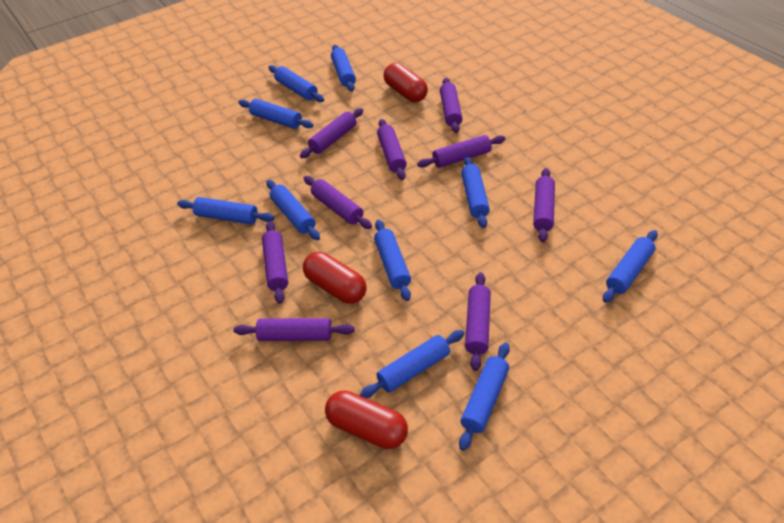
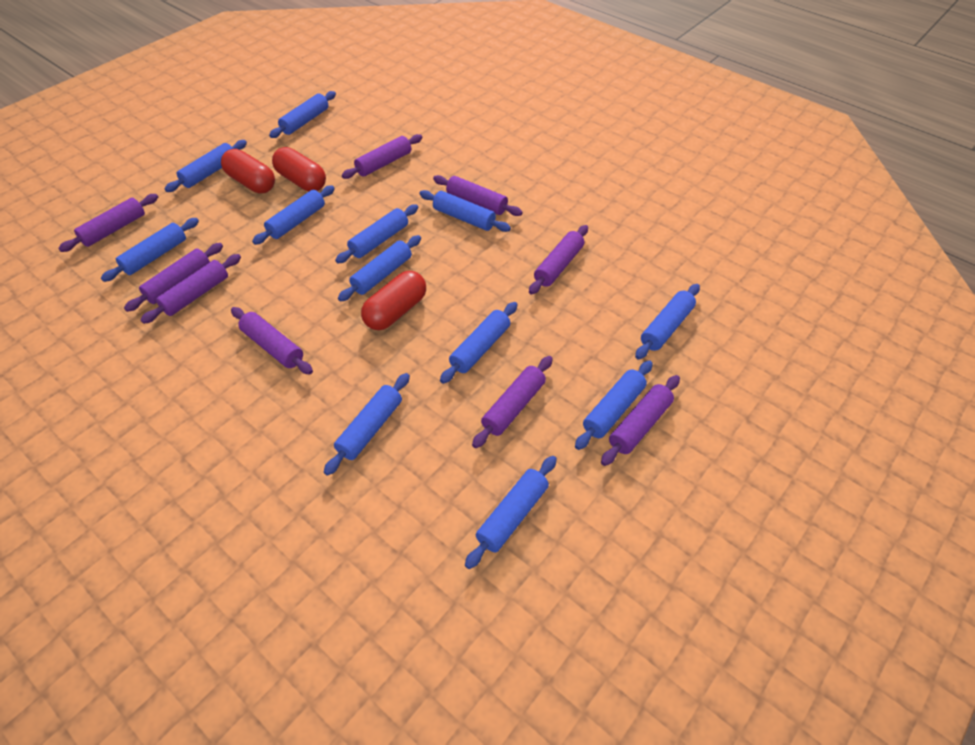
blue rolling pin: 10 -> 12

